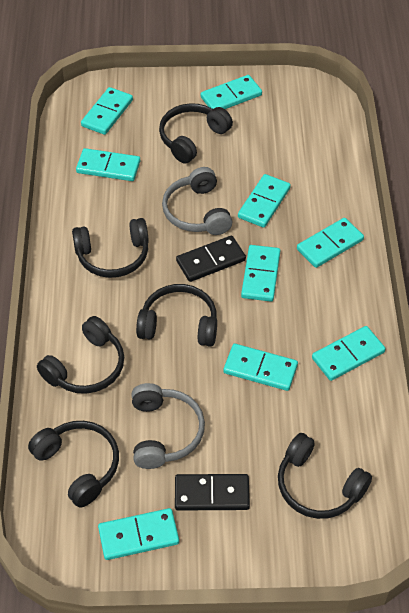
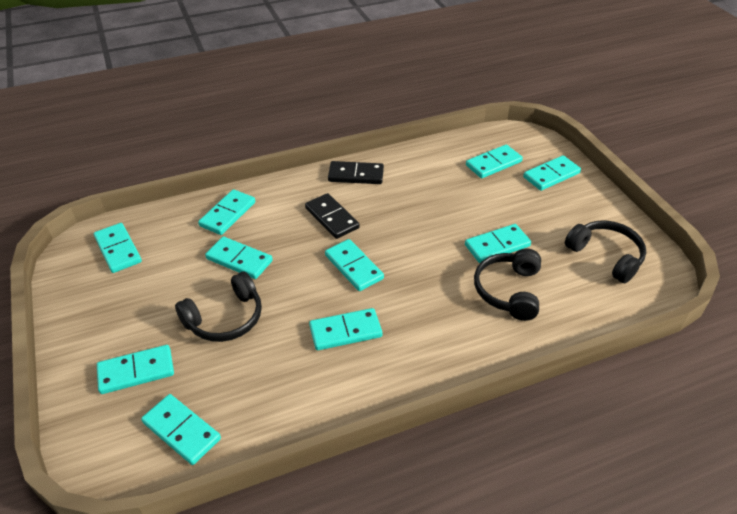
black headphones: 6 -> 3
grey headphones: 2 -> 0
turquoise domino: 9 -> 10

